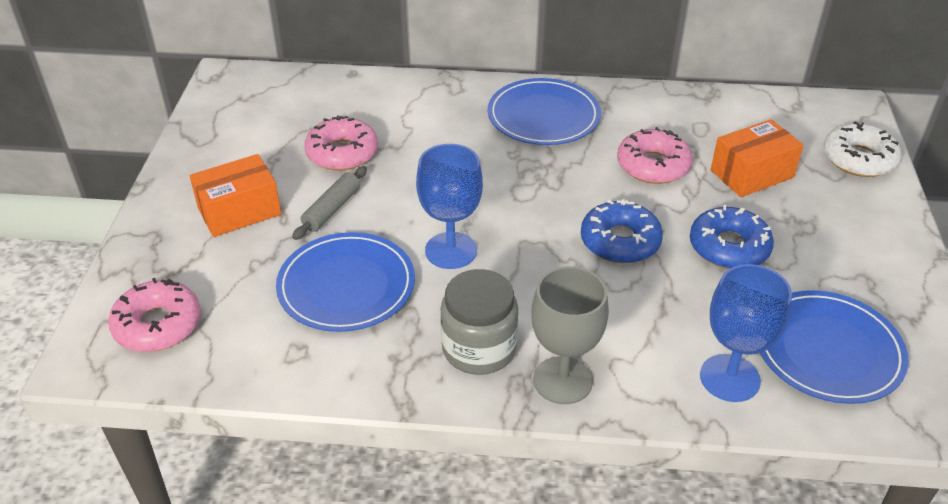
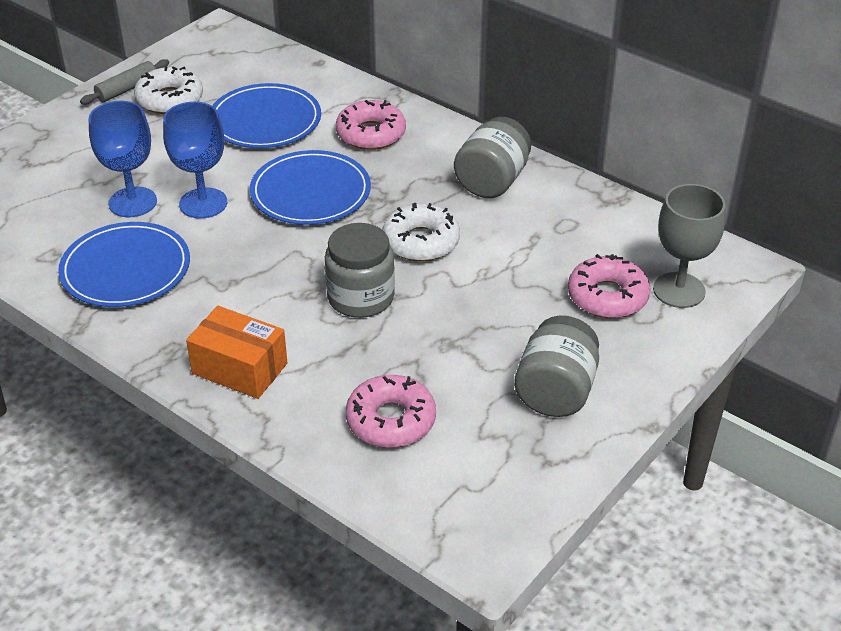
blue donut: 2 -> 0
grey jar: 1 -> 3
orange box: 2 -> 1
white donut: 1 -> 2

